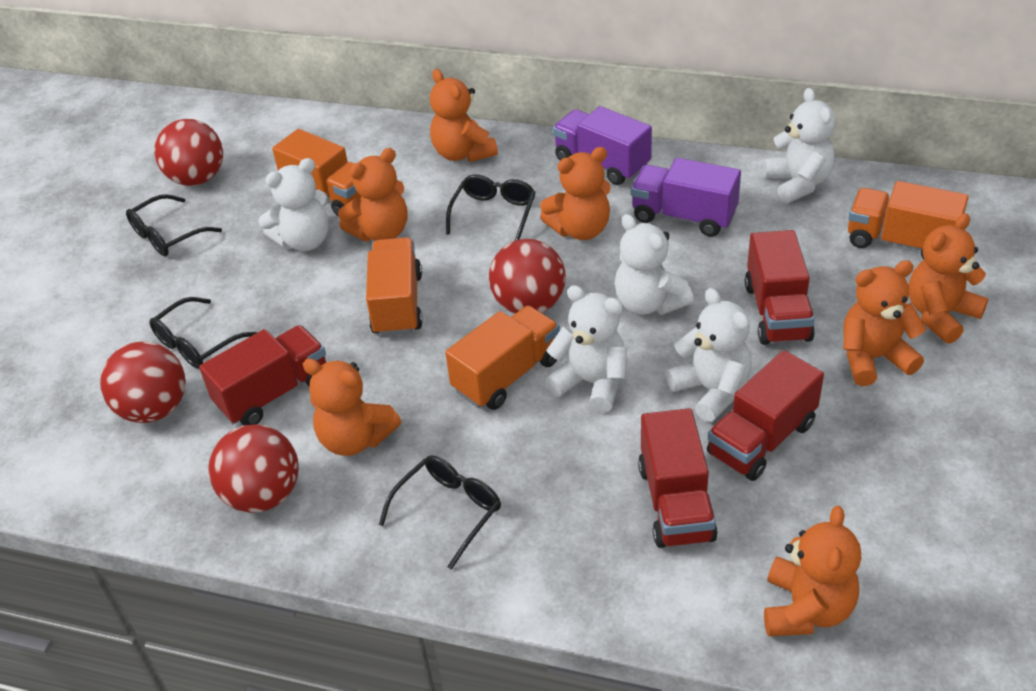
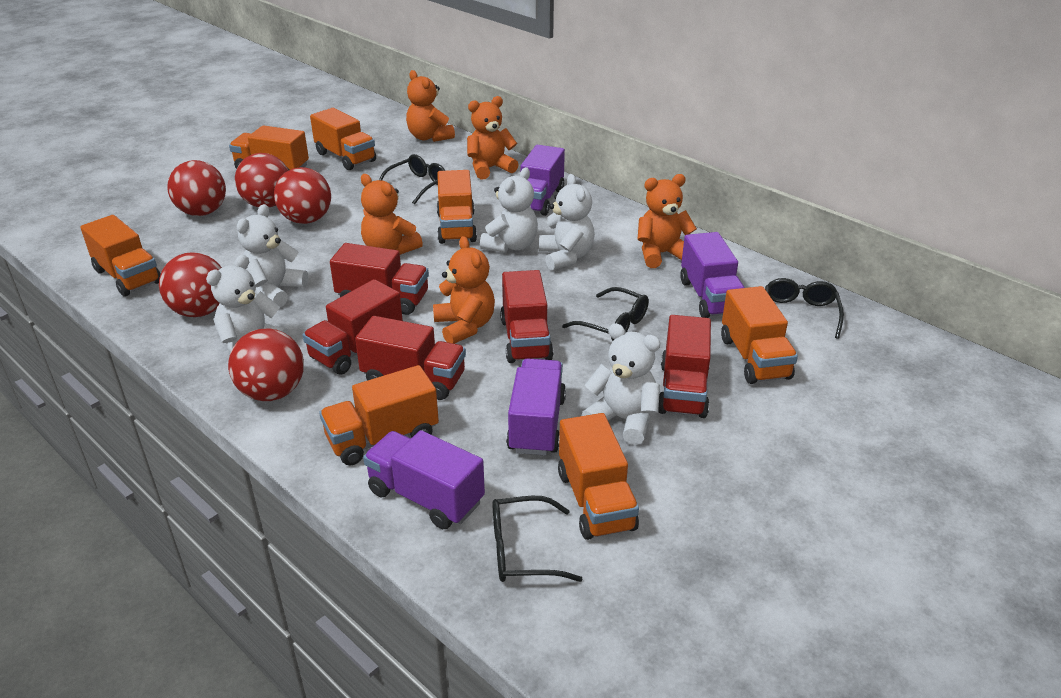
orange teddy bear: 7 -> 5
orange truck: 4 -> 7
purple truck: 2 -> 4
red ball: 4 -> 5
red truck: 4 -> 5

